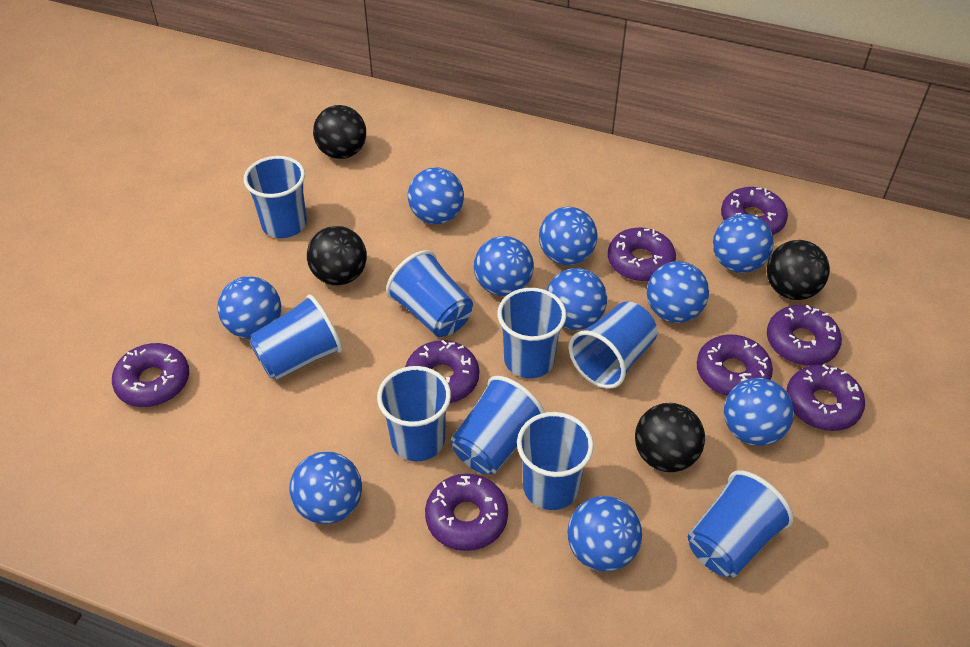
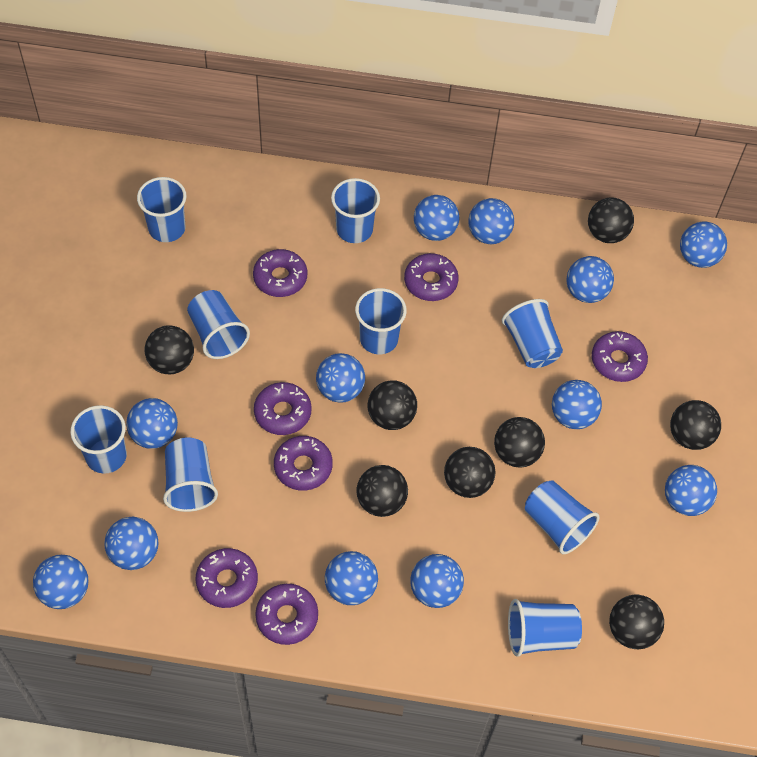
black ball: 4 -> 8
blue ball: 10 -> 12
purple donut: 8 -> 7

